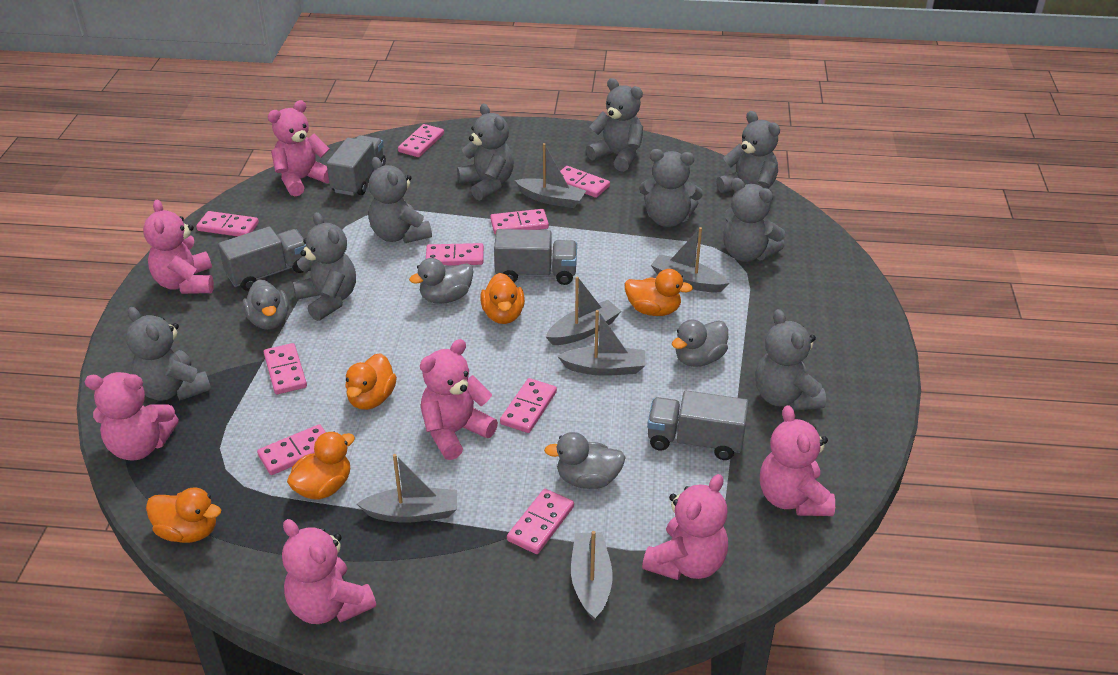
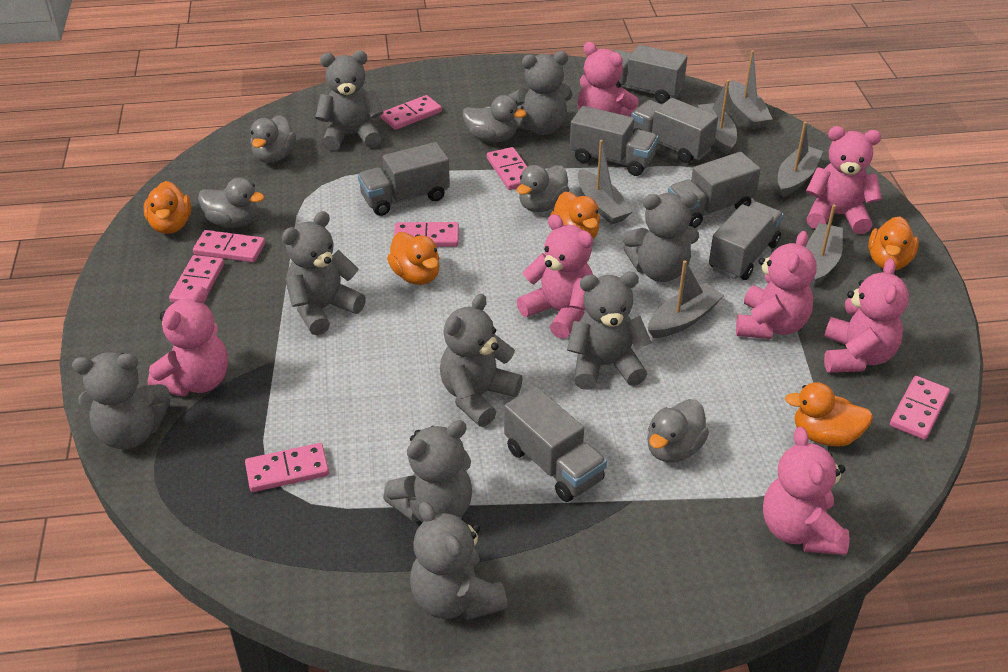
grey duck: 4 -> 5
grey truck: 4 -> 7
pink domino: 9 -> 7

